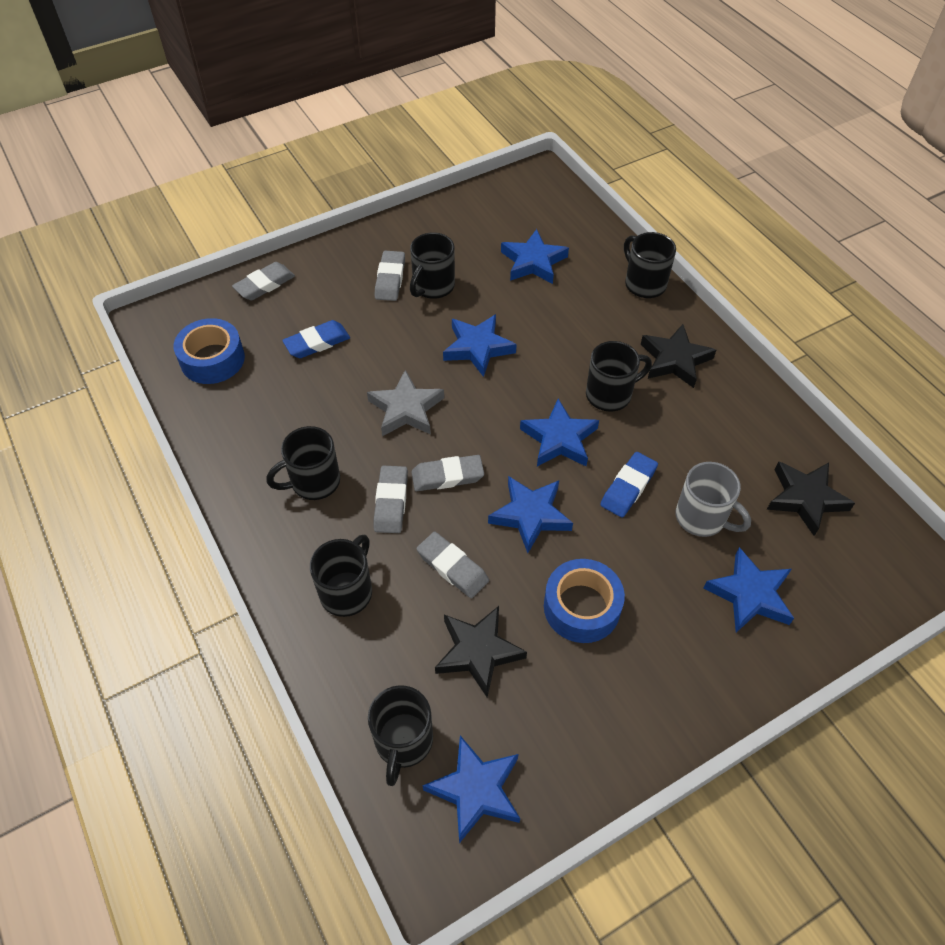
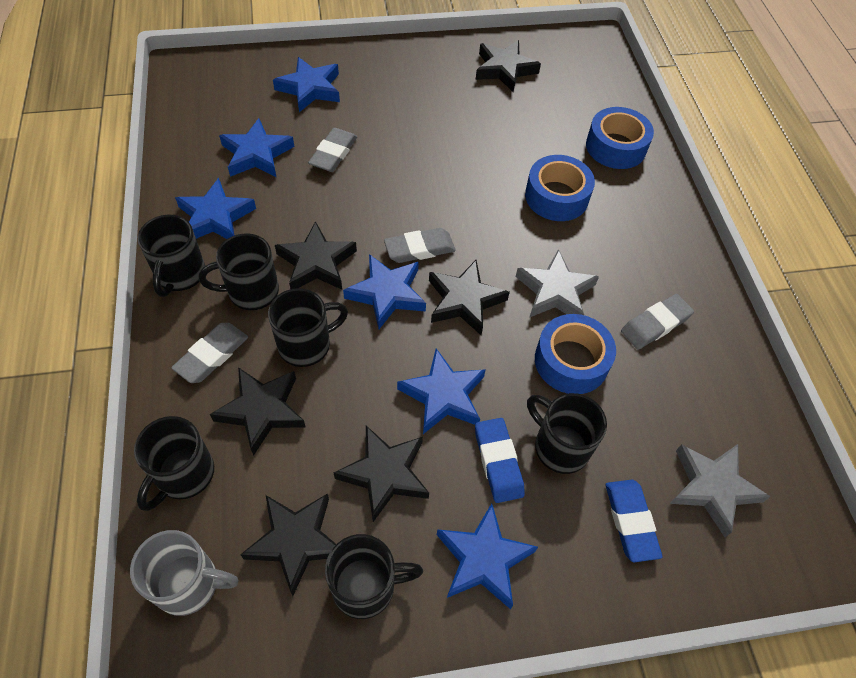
black star: 3 -> 6
blue tape: 2 -> 3
grey eraser: 5 -> 4
grey star: 1 -> 2

